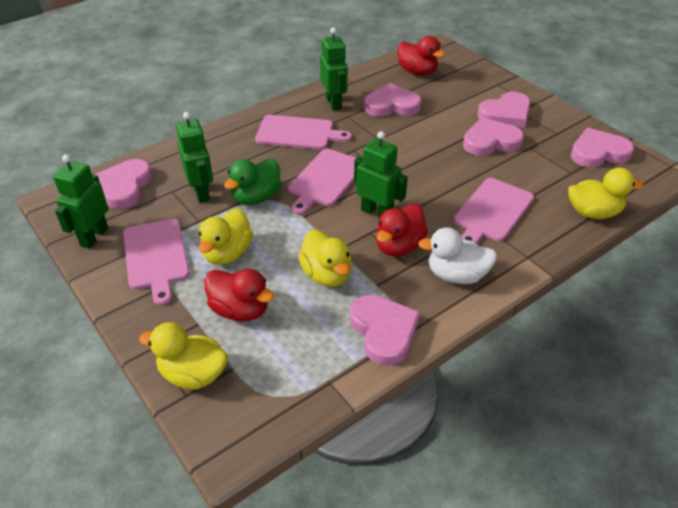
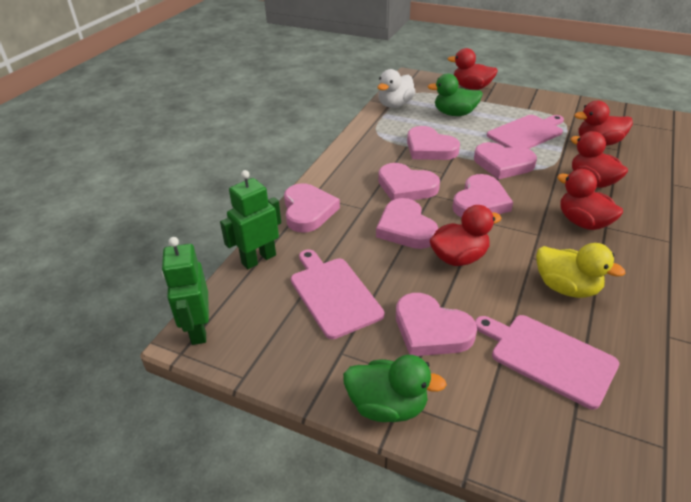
green duck: 1 -> 2
green robot: 4 -> 2
pink cutting board: 4 -> 3
pink heart: 6 -> 7
red duck: 3 -> 5
yellow duck: 4 -> 1

